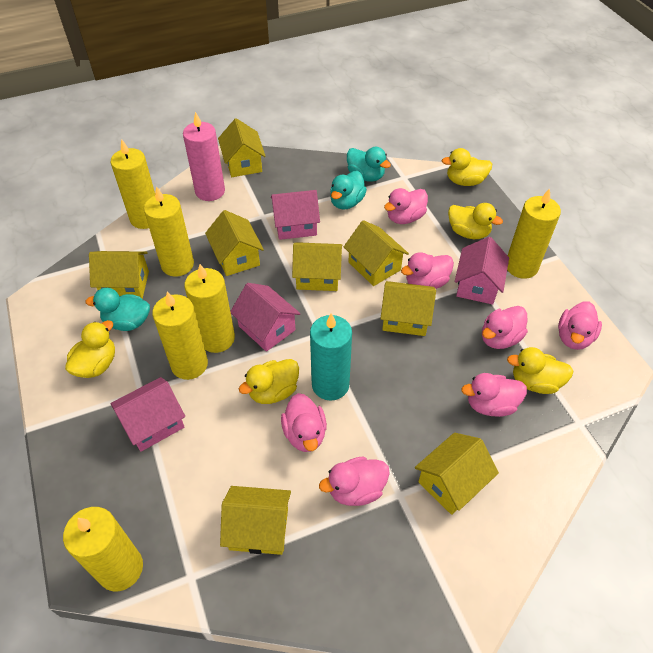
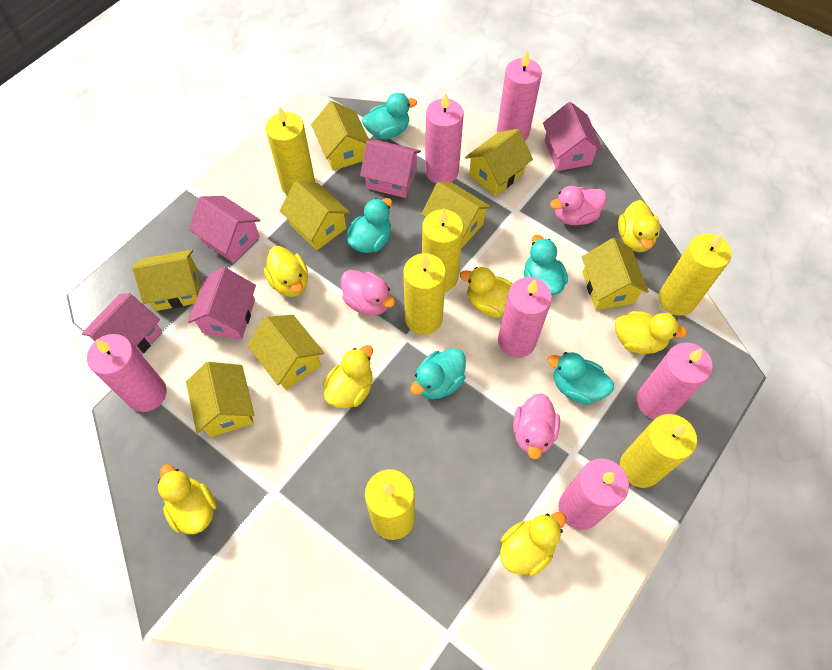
pink candle: 1 -> 6
pink duck: 7 -> 3
pink house: 4 -> 5
turquoise candle: 1 -> 0
turquoise duck: 3 -> 5
yellow duck: 5 -> 7

